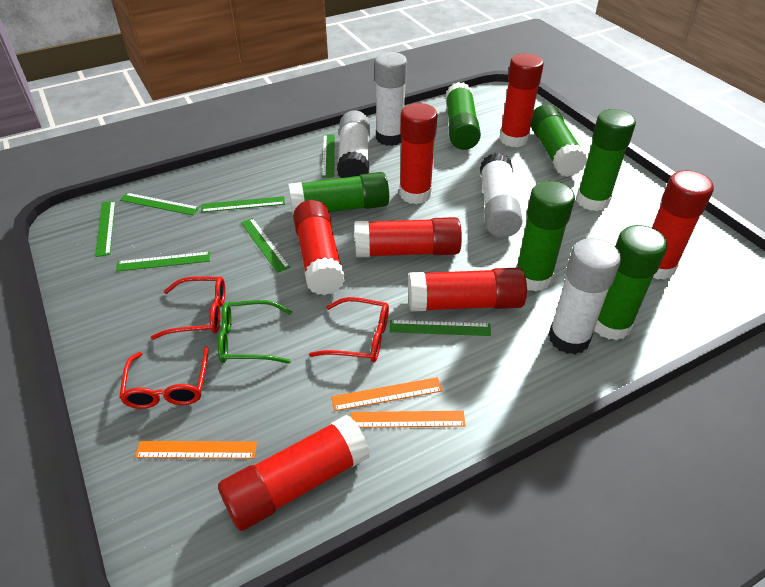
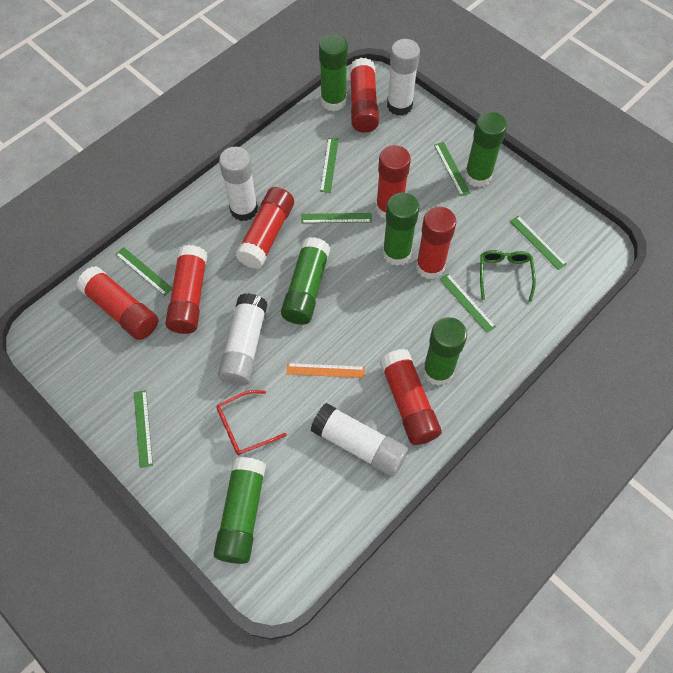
orange ruler: 3 -> 1
red glasses: 3 -> 1

